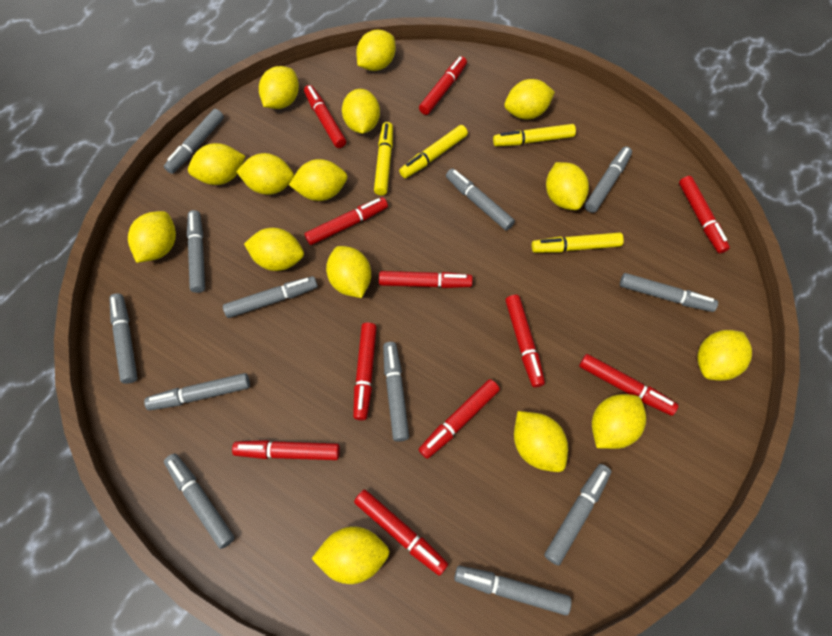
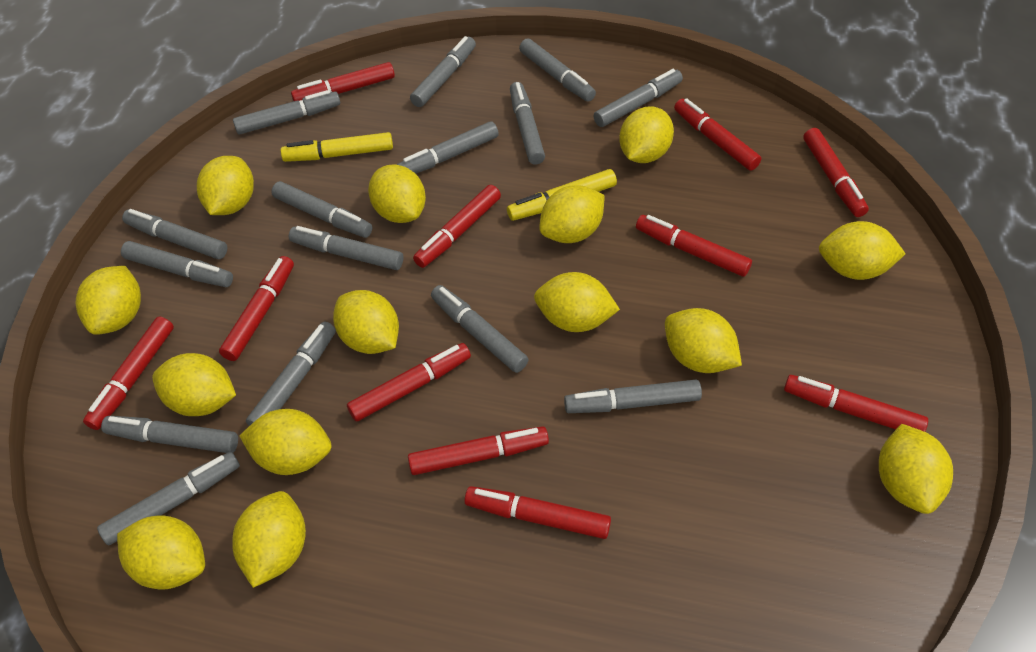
grey marker: 12 -> 15
yellow lemon: 15 -> 14
yellow marker: 4 -> 2

